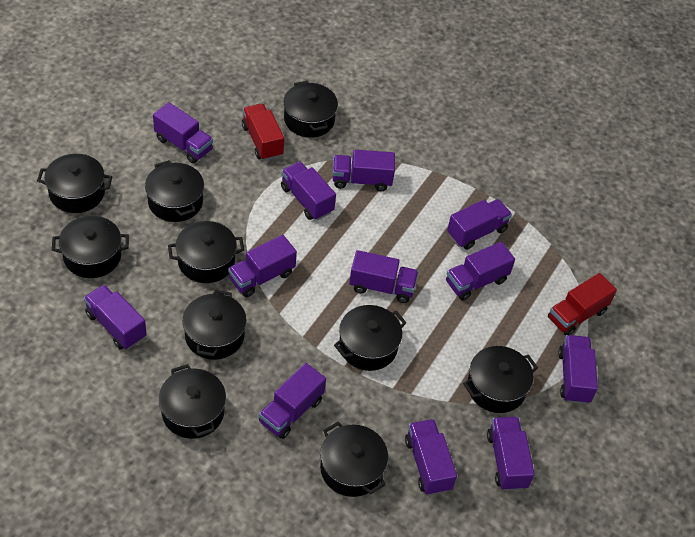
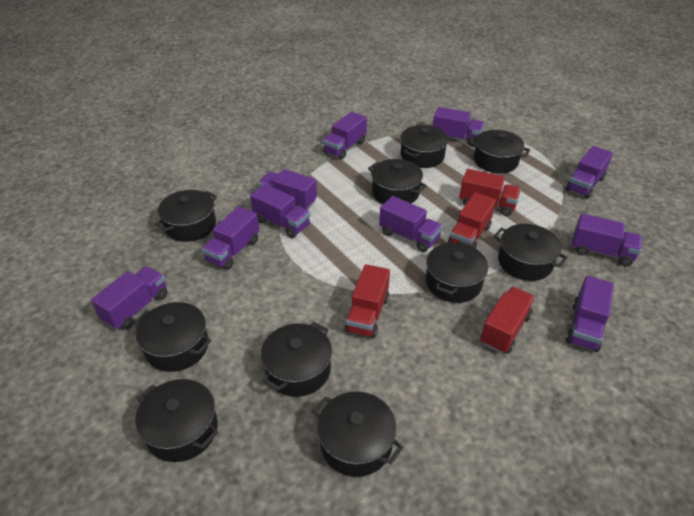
purple truck: 12 -> 10
red truck: 2 -> 4

